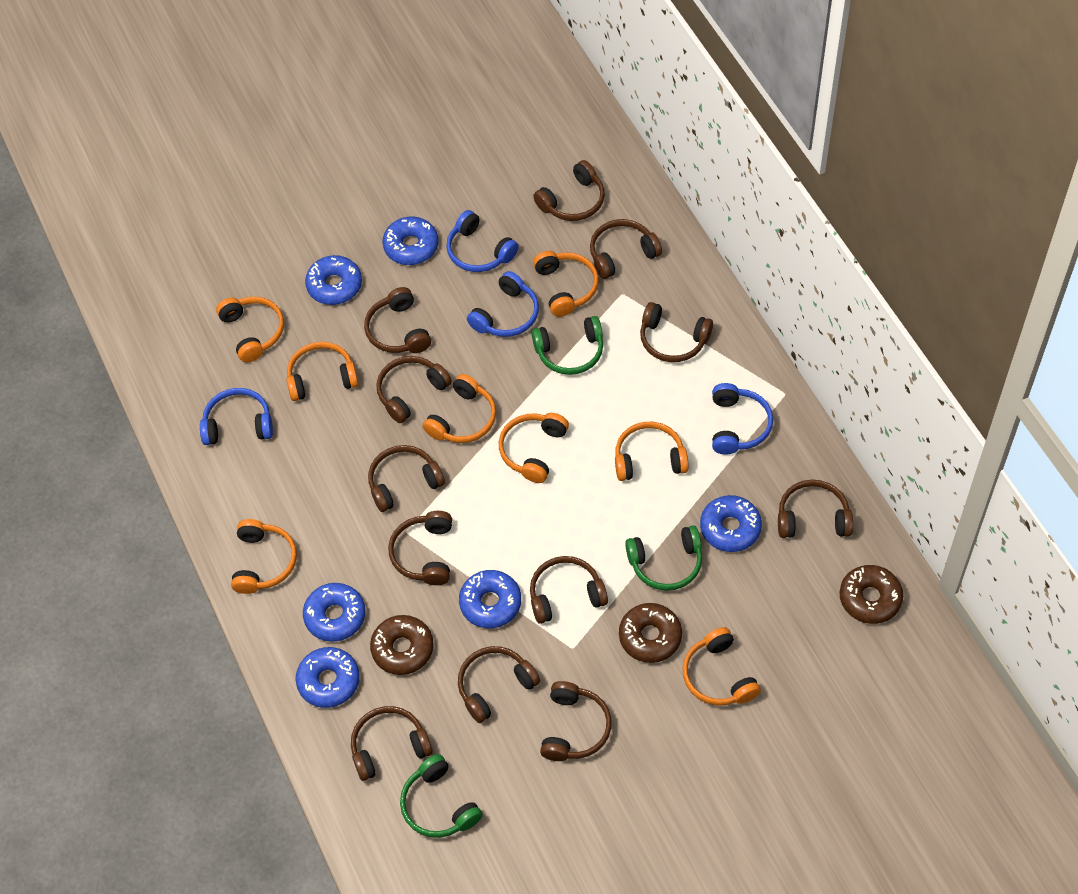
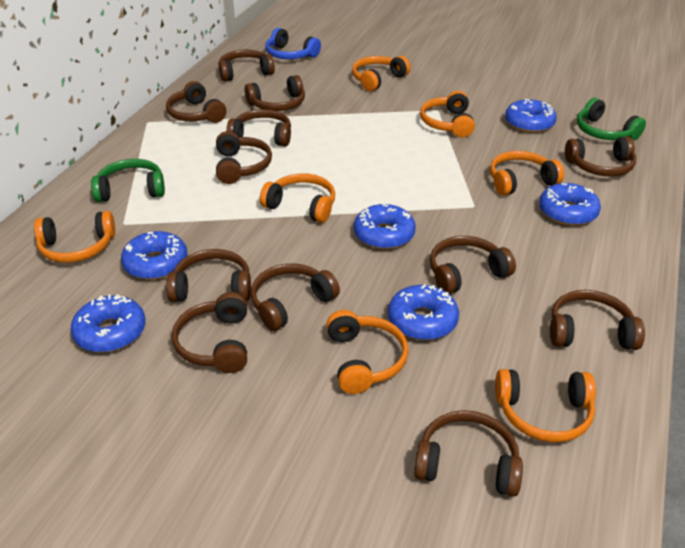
blue headphones: 4 -> 1
brown donut: 3 -> 0
green headphones: 3 -> 2
orange headphones: 8 -> 7

